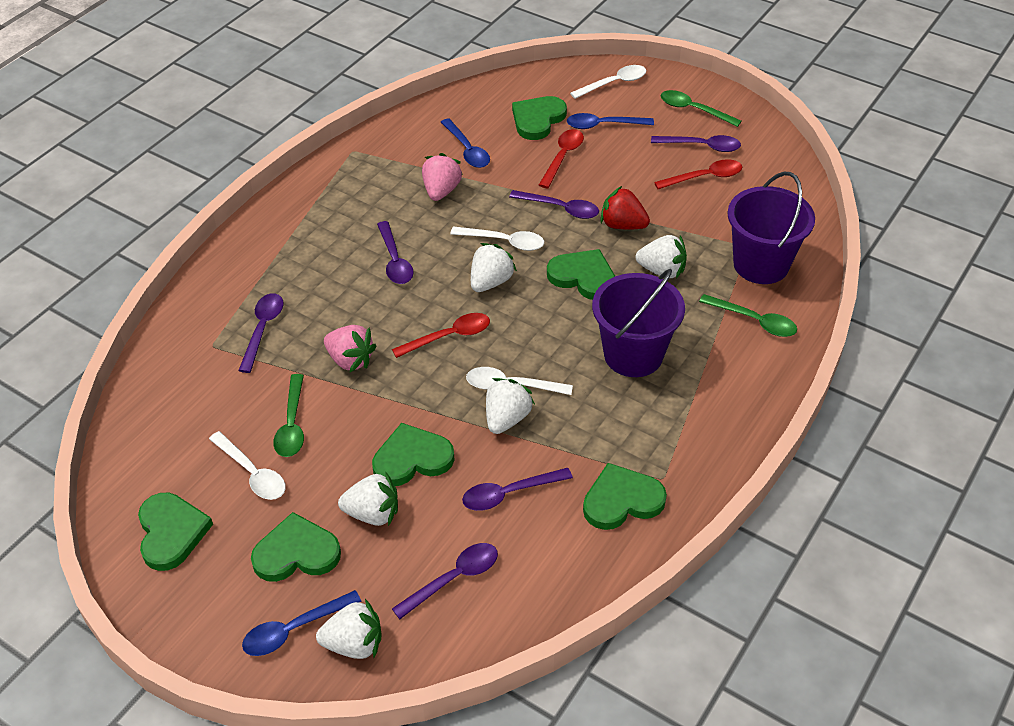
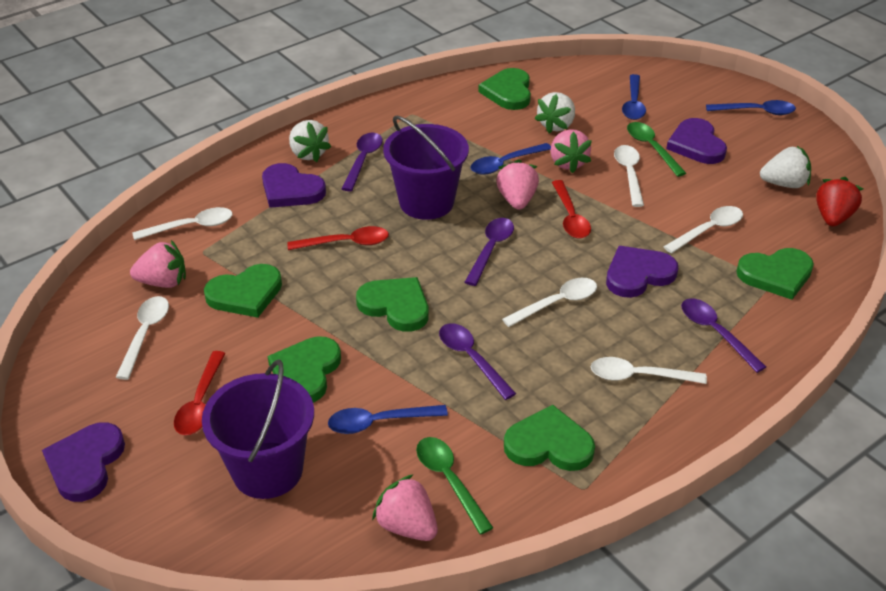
blue spoon: 3 -> 4
green spoon: 3 -> 2
pink strawberry: 2 -> 4
purple heart: 0 -> 4
purple spoon: 6 -> 4
white spoon: 4 -> 6
white strawberry: 5 -> 3

